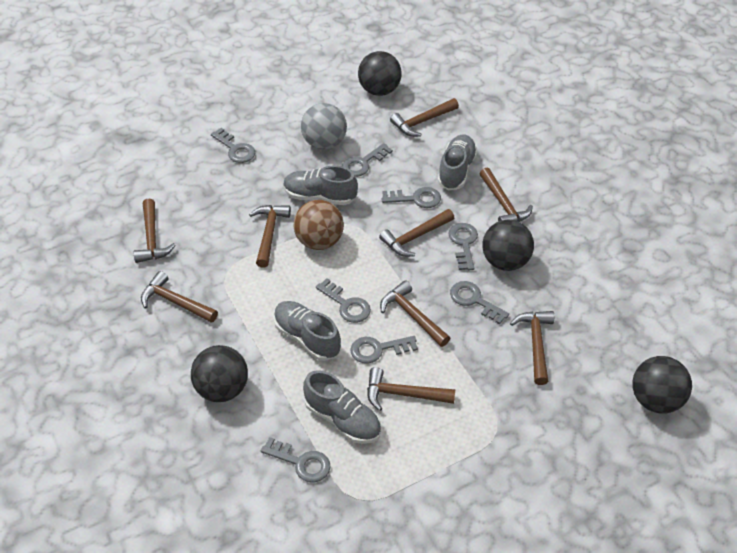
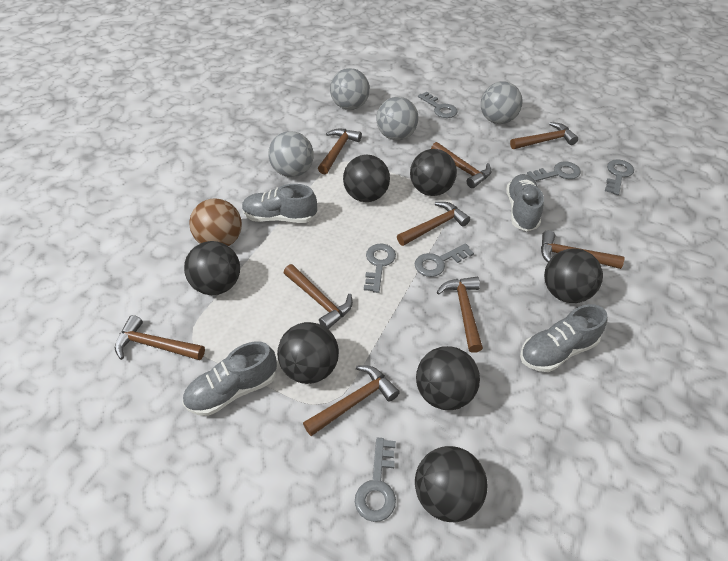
black ball: 4 -> 7
grey ball: 1 -> 4
grey key: 8 -> 6

